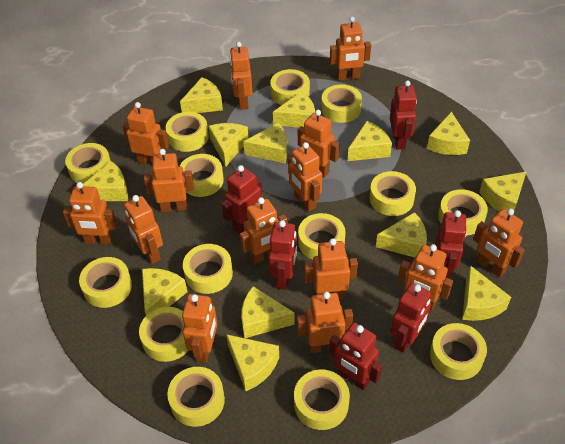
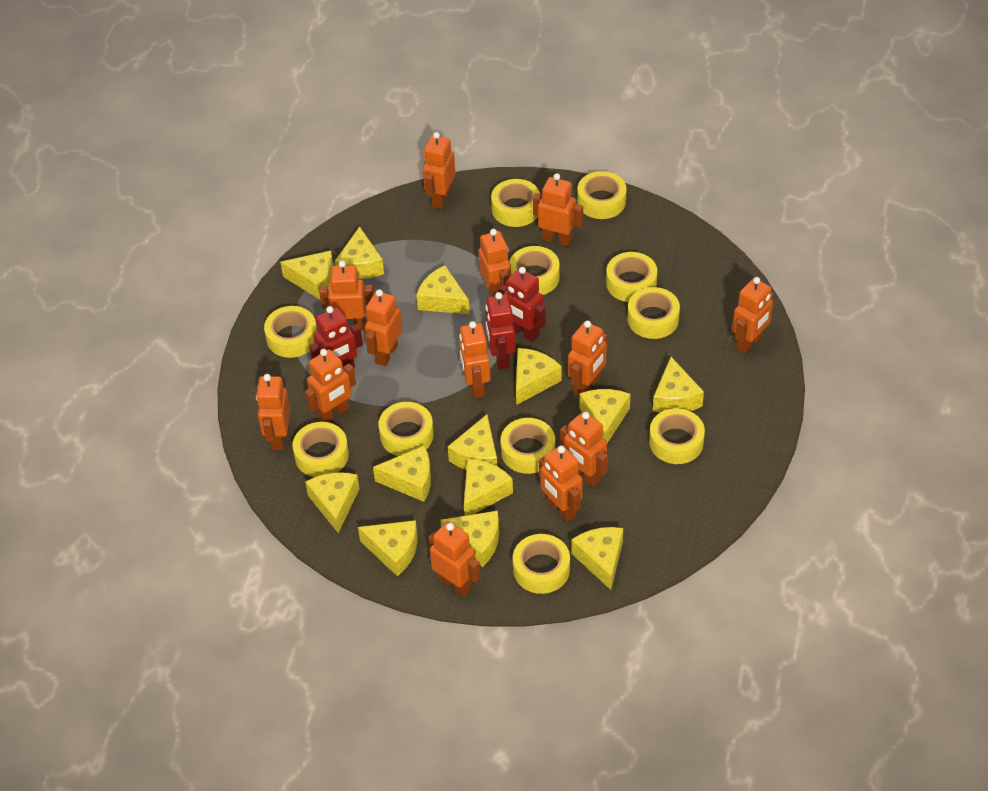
orange robot: 14 -> 13
red robot: 6 -> 3
yellow tape: 14 -> 11

